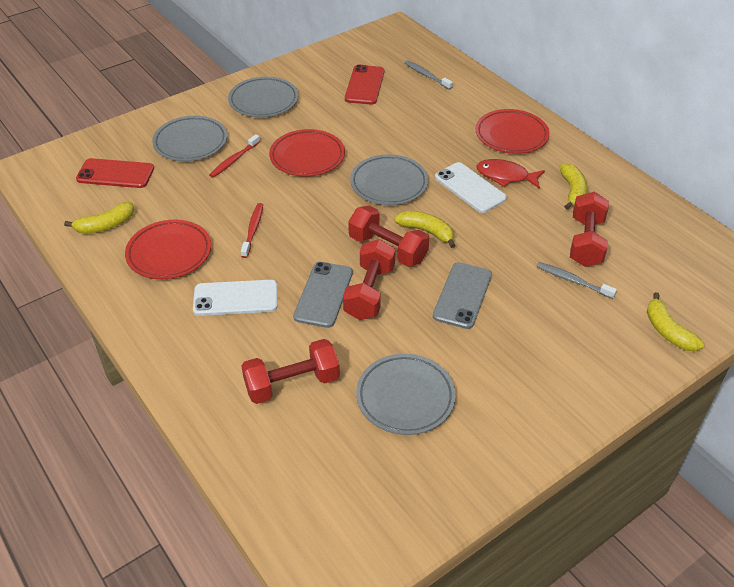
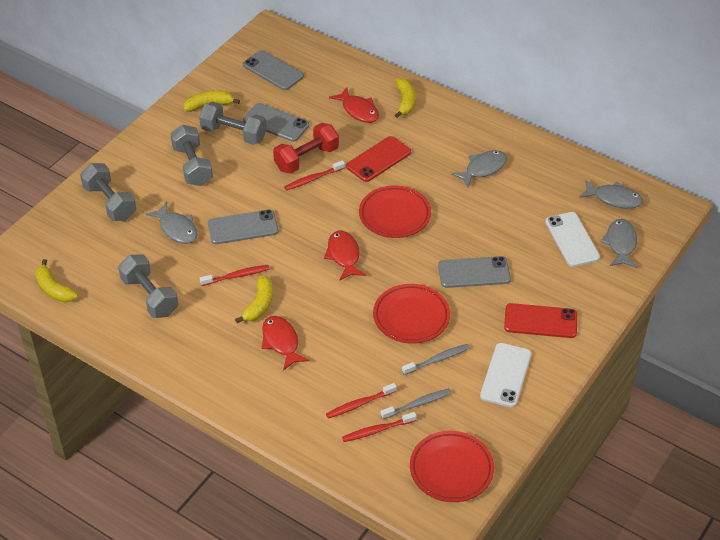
grey dumbbell: 0 -> 4
grey fish: 0 -> 4
grey phone: 2 -> 4
grey plate: 4 -> 0
red dumbbell: 4 -> 1
red fish: 1 -> 3
red toothbrush: 2 -> 4

